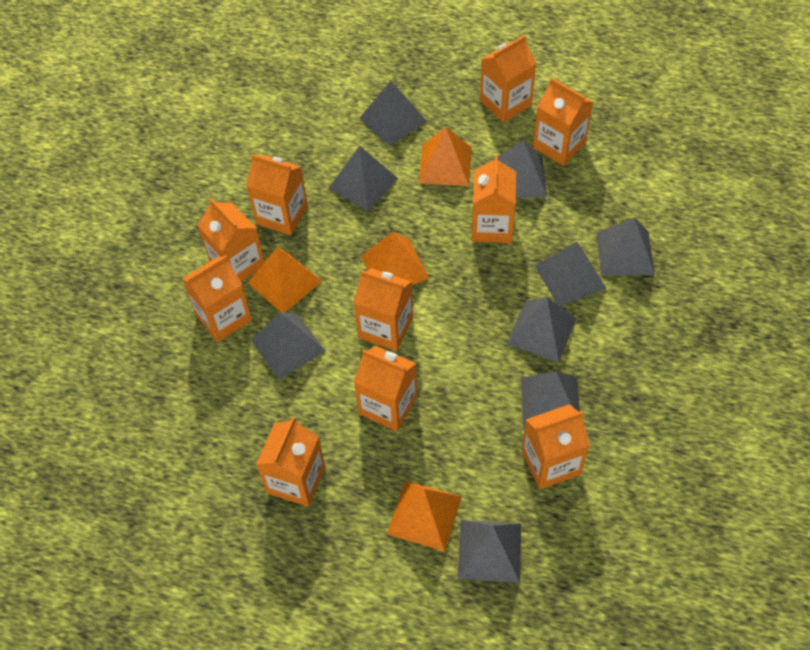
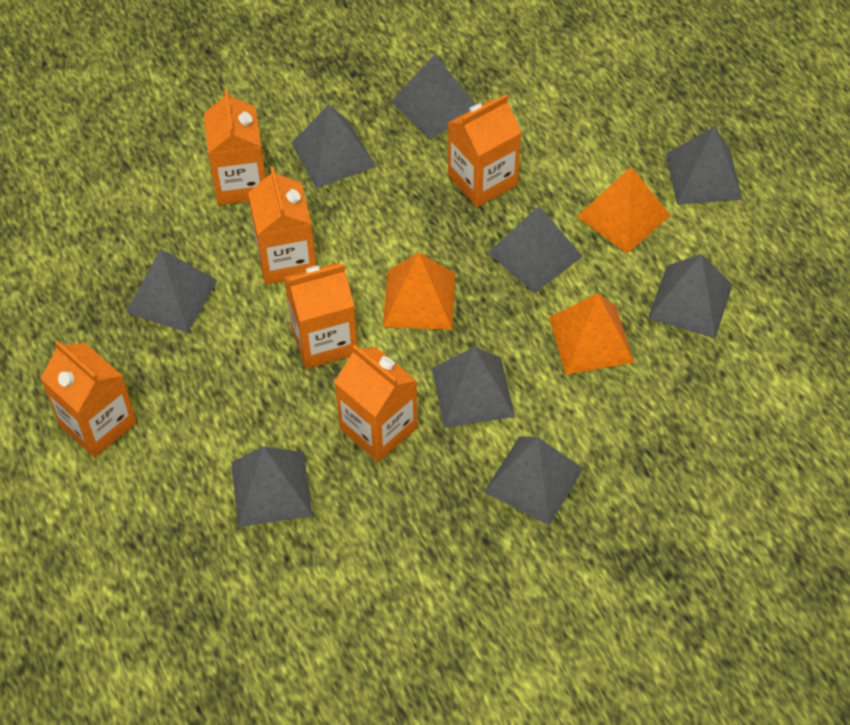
orange carton: 10 -> 6
orange pyramid: 4 -> 3

